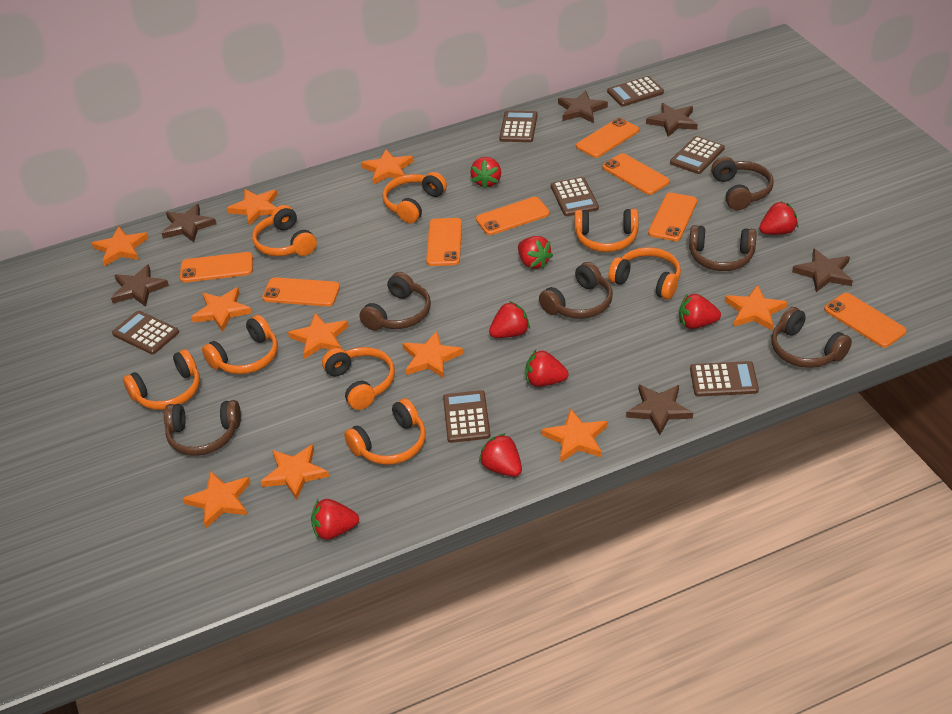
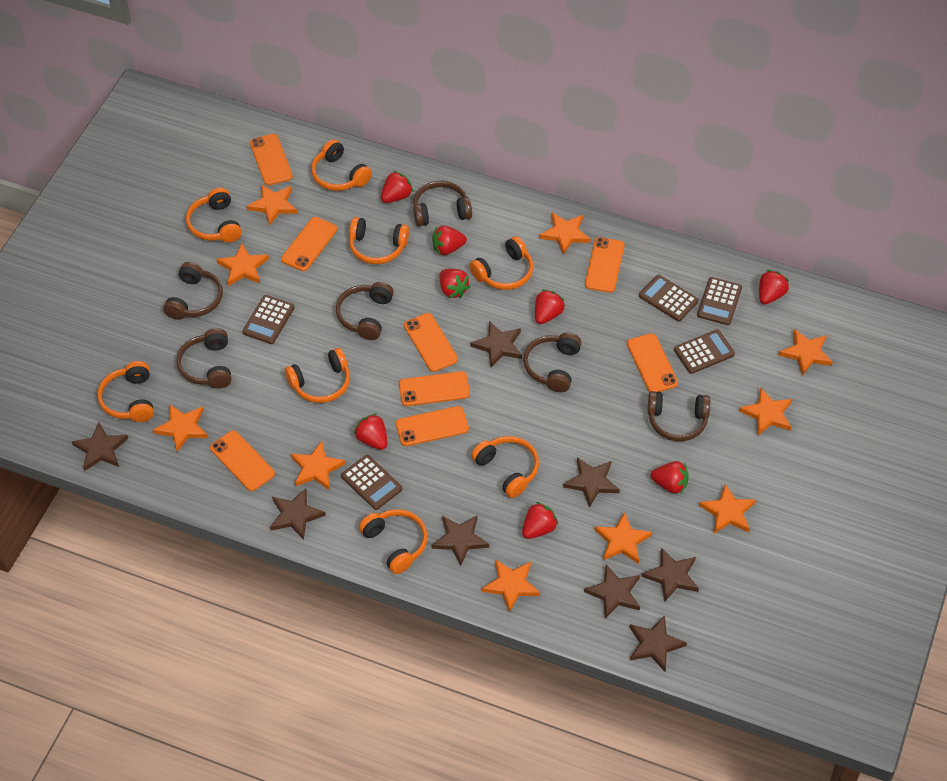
brown calculator: 7 -> 5
brown star: 6 -> 8

